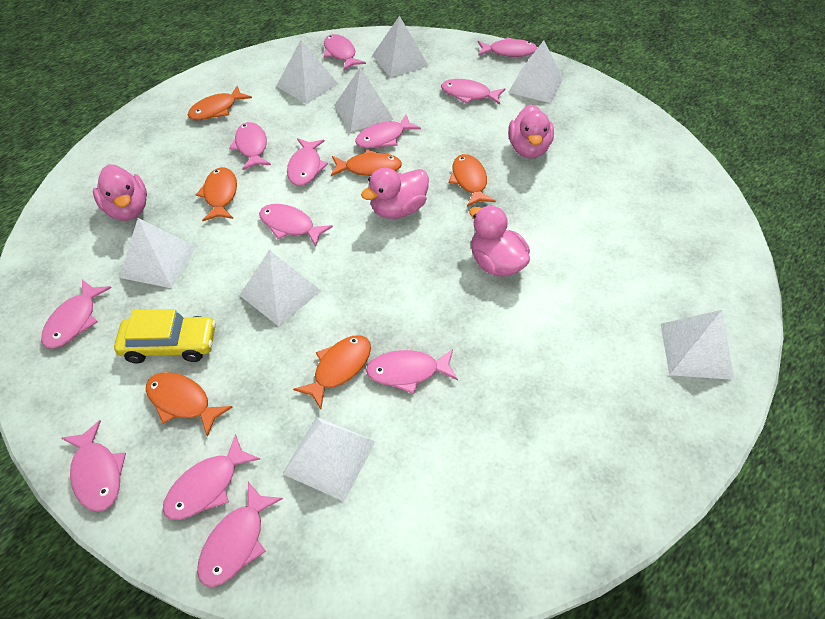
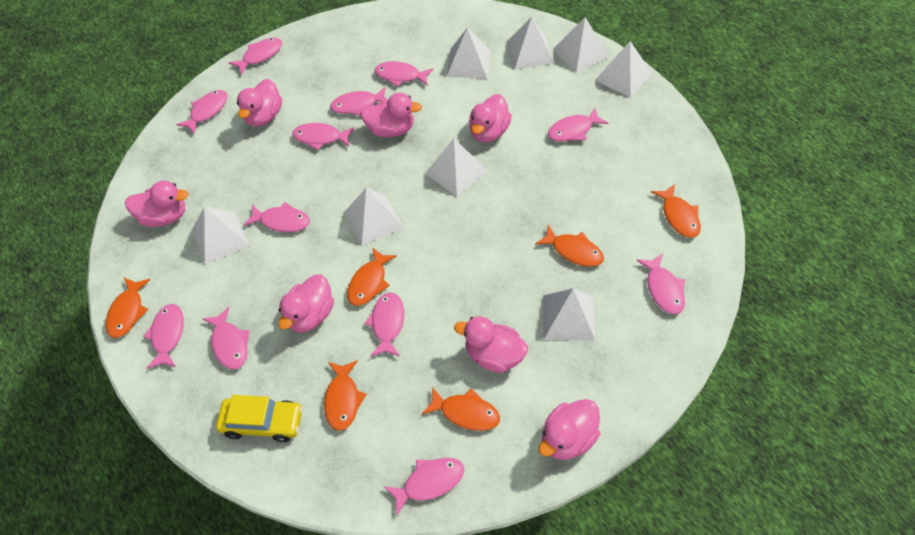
pink duck: 4 -> 7

